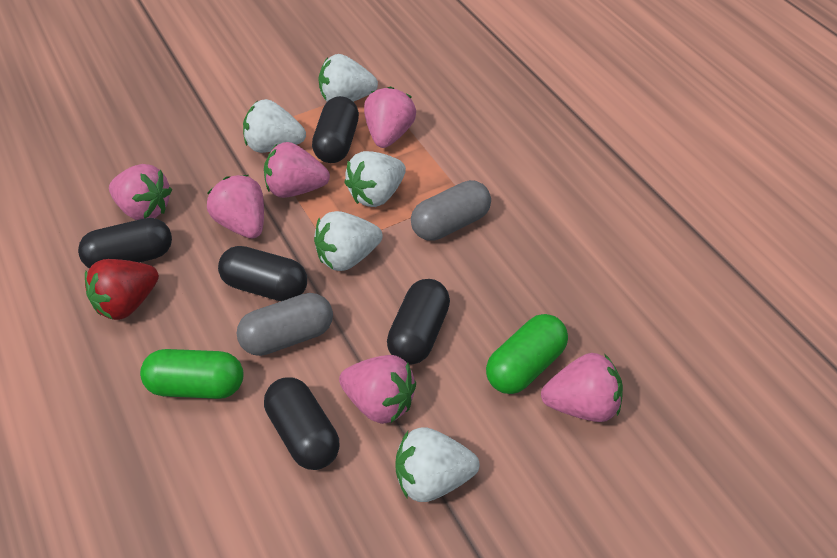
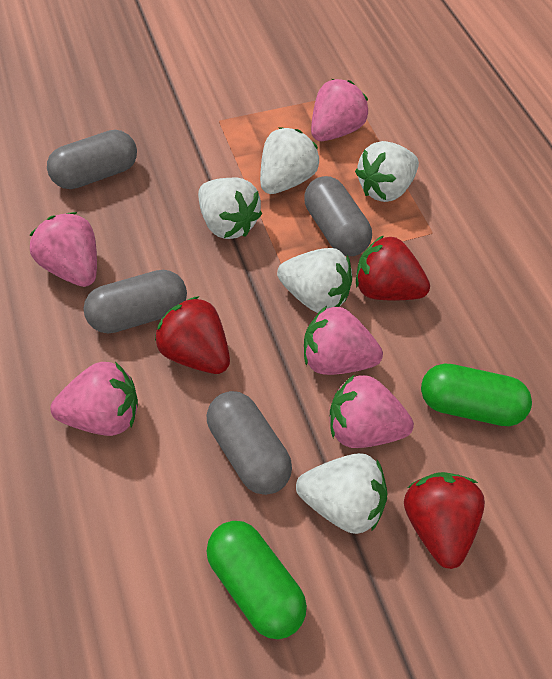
black capsule: 5 -> 0
grey capsule: 2 -> 4
pink strawberry: 6 -> 5
red strawberry: 1 -> 3

